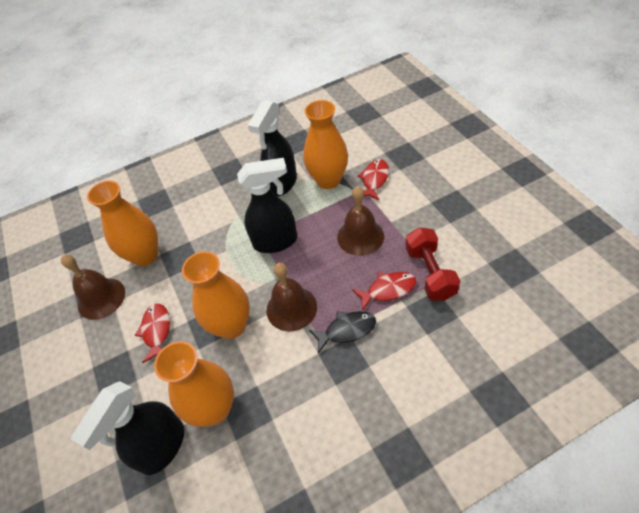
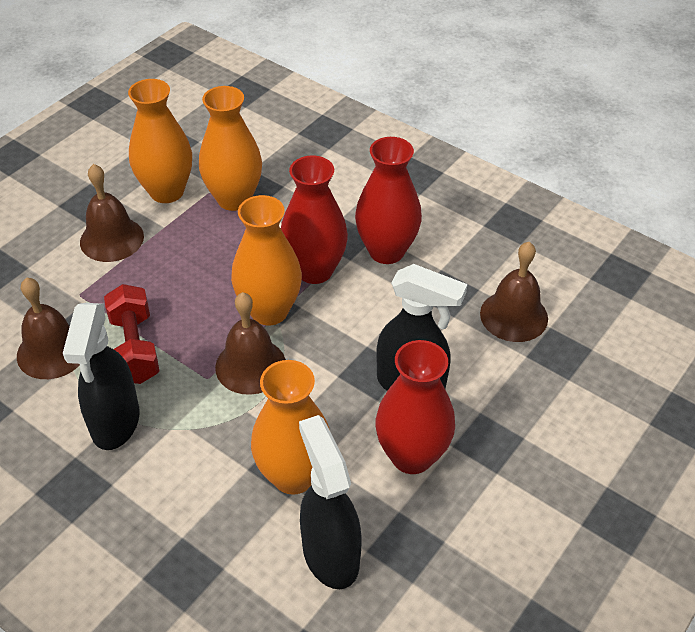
black fish: 1 -> 0
brown bell: 3 -> 4
red fish: 3 -> 0
red vase: 0 -> 3

